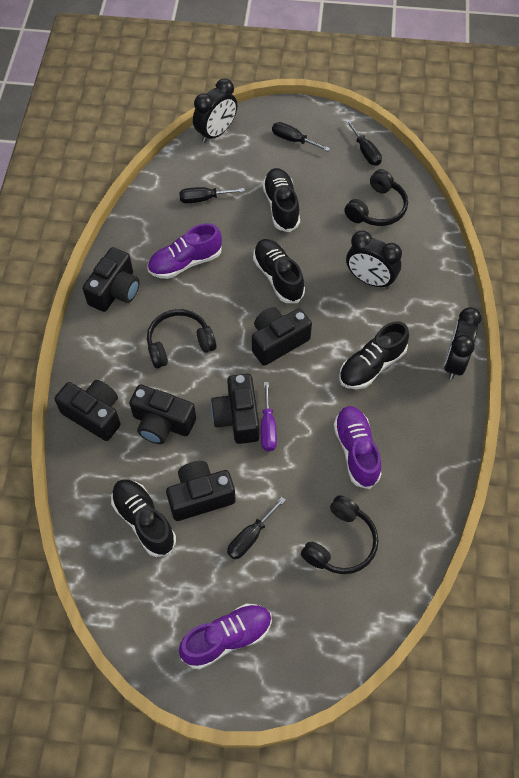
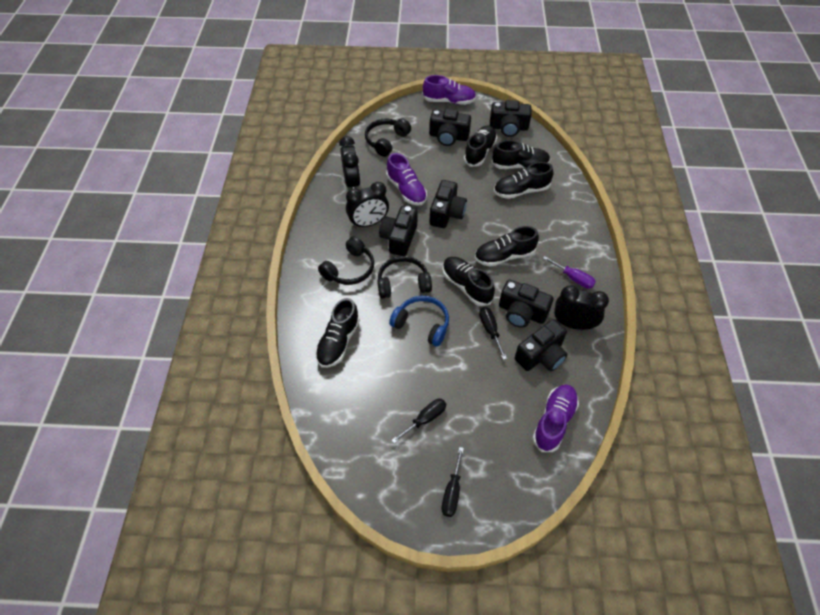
black screwdriver: 4 -> 3
black shoe: 4 -> 6
blue headphones: 0 -> 1

